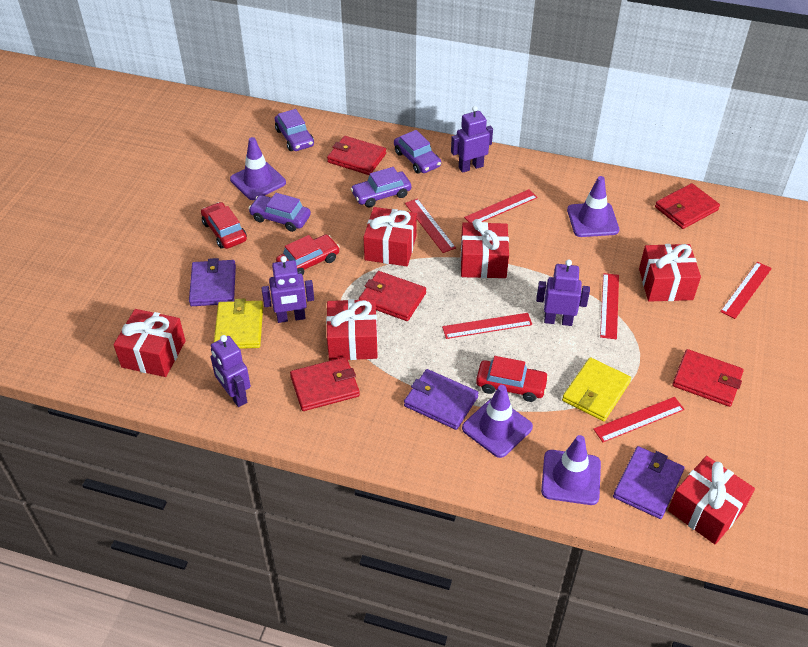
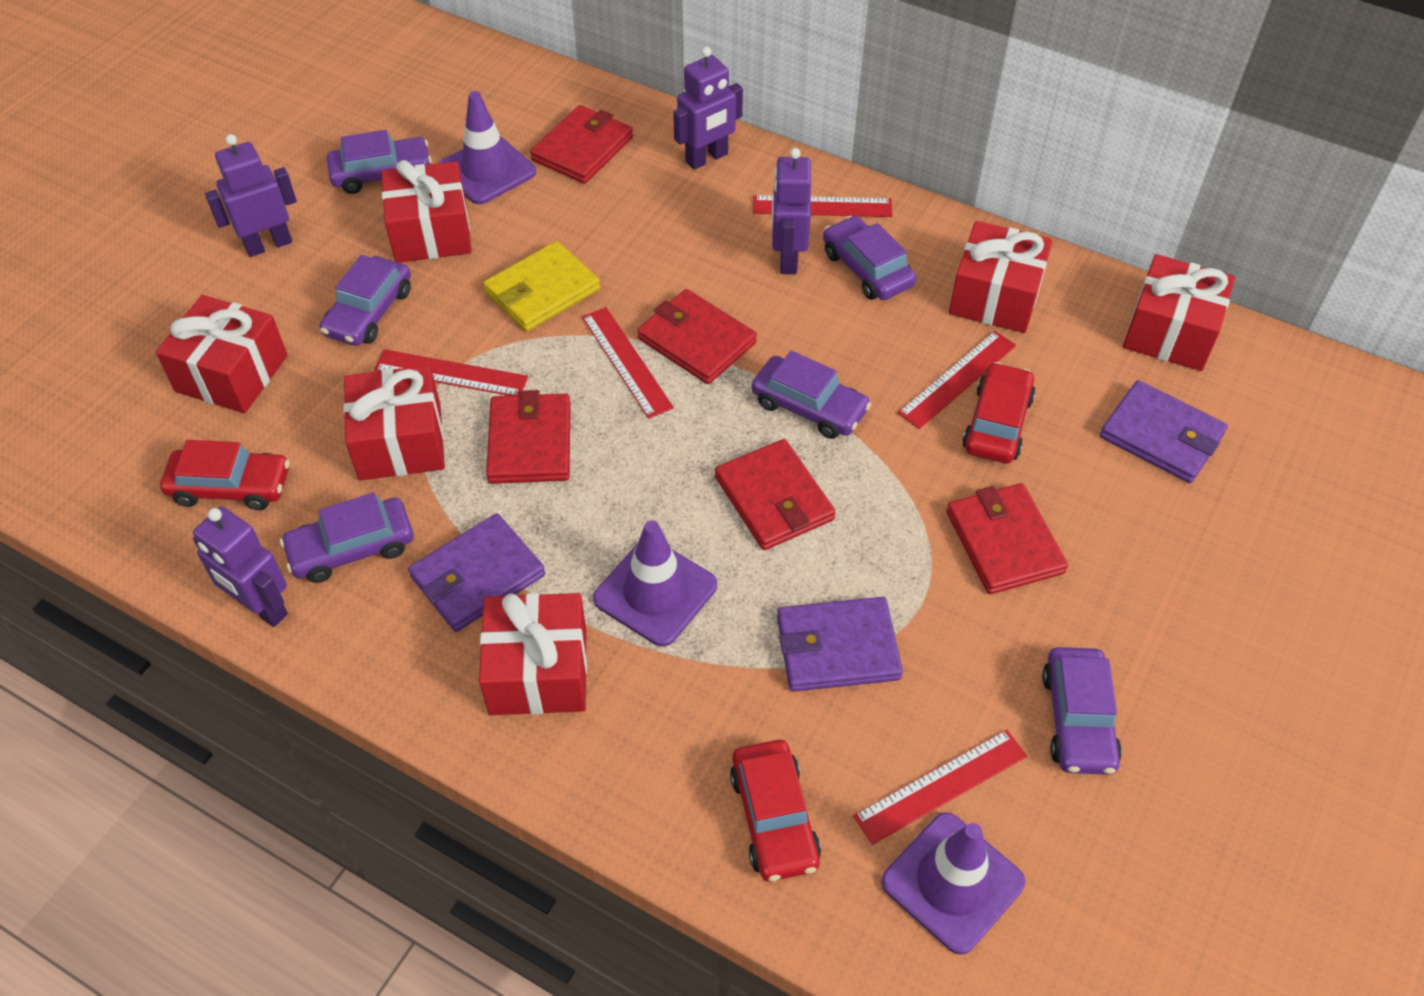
purple car: 4 -> 6
purple traffic cone: 4 -> 3
red ruler: 6 -> 5
yellow wallet: 2 -> 1

